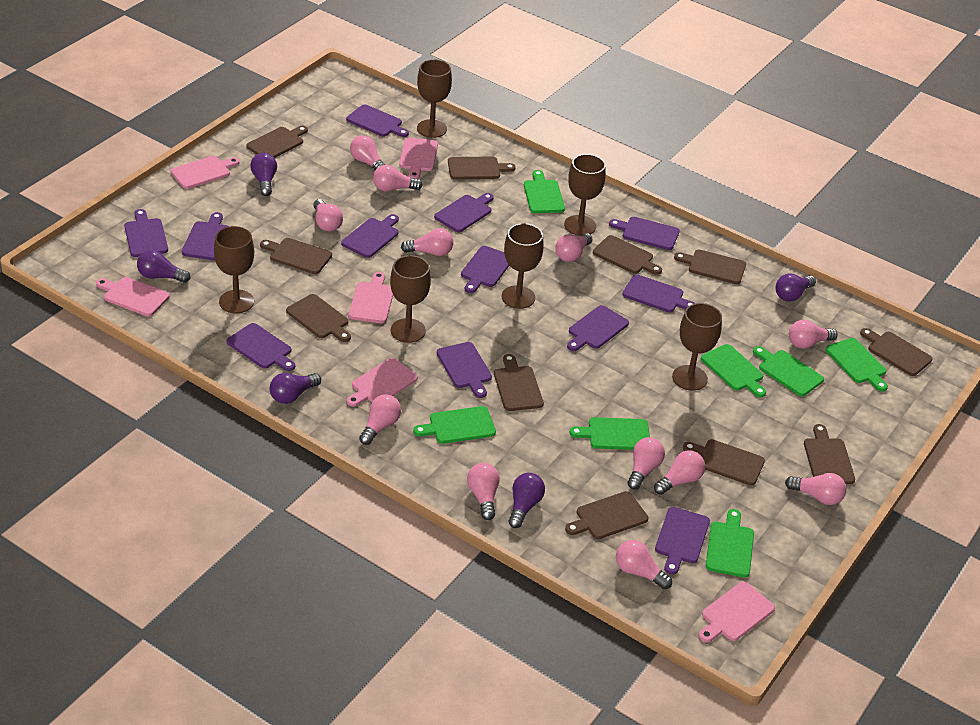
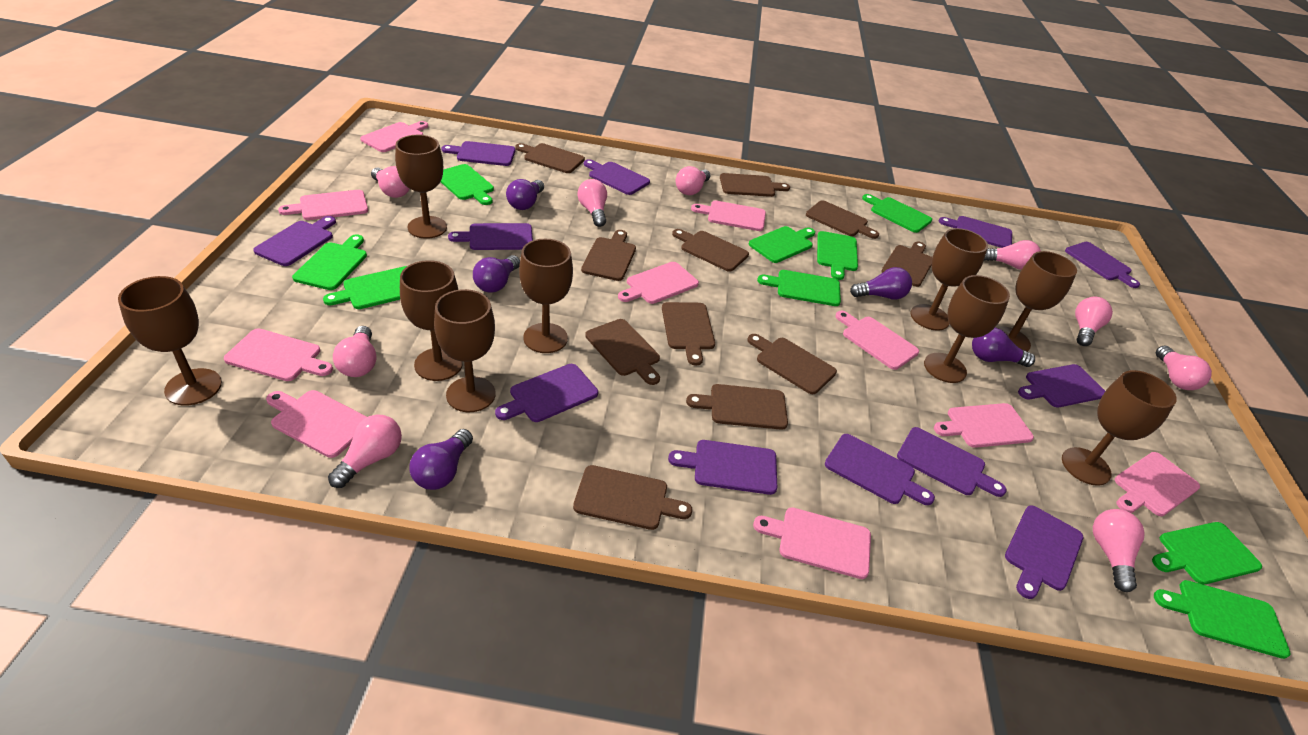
brown goblet: 6 -> 9
green cutting board: 7 -> 9
pink cutting board: 6 -> 10
pink light bulb: 12 -> 9

